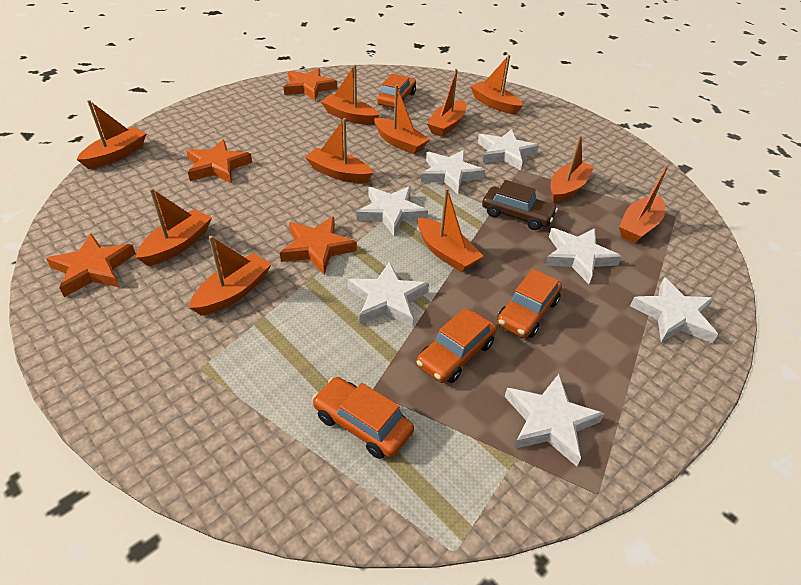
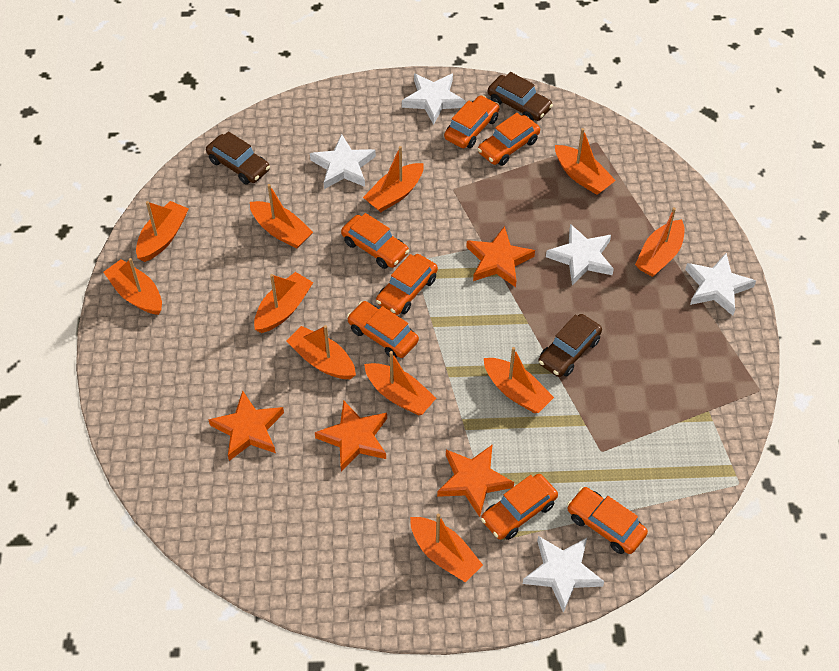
brown car: 1 -> 3
orange car: 4 -> 7
white star: 7 -> 5

